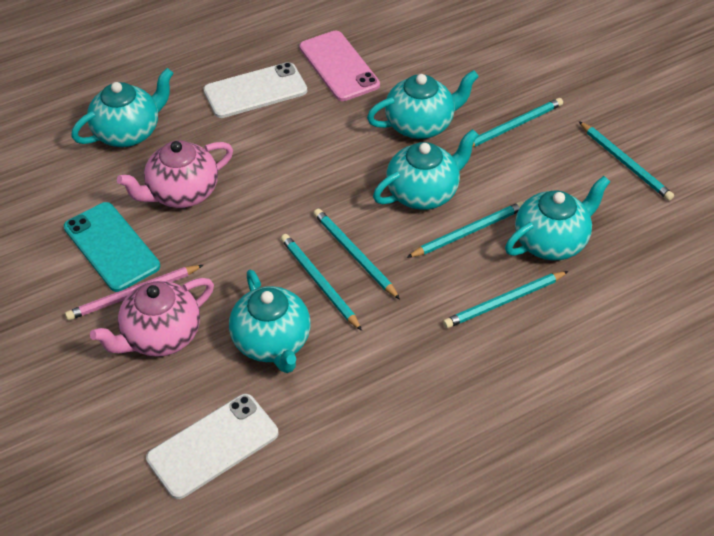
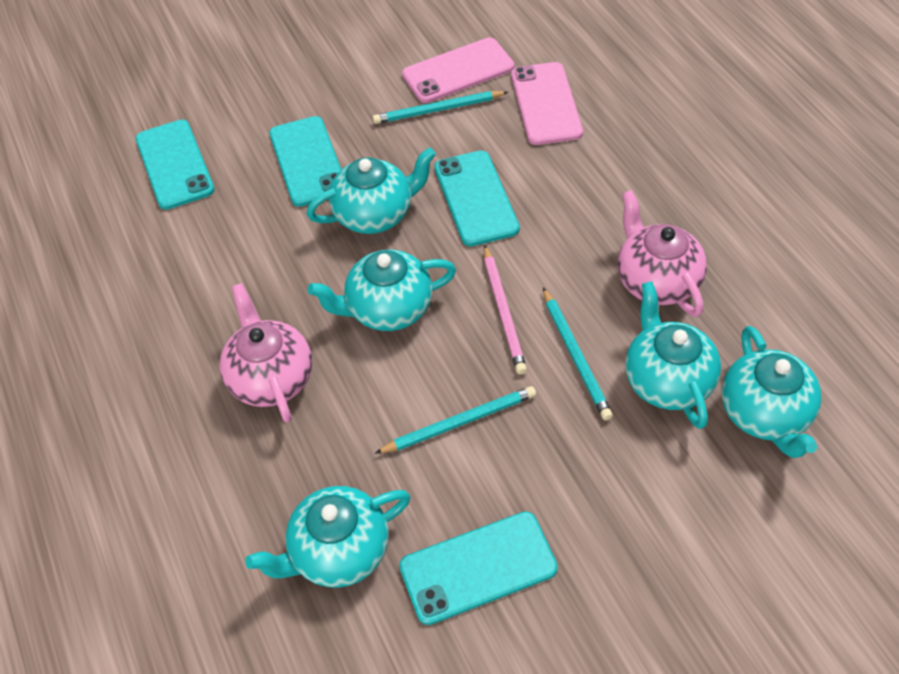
pink phone: 1 -> 2
turquoise pencil: 6 -> 3
turquoise phone: 1 -> 4
white phone: 2 -> 0

